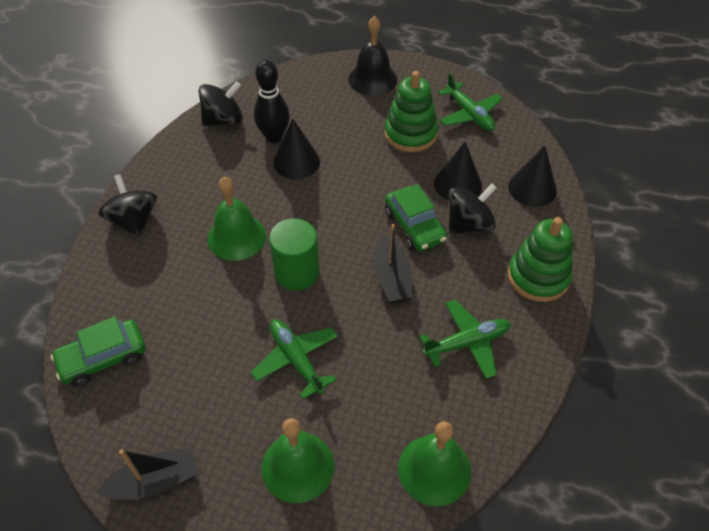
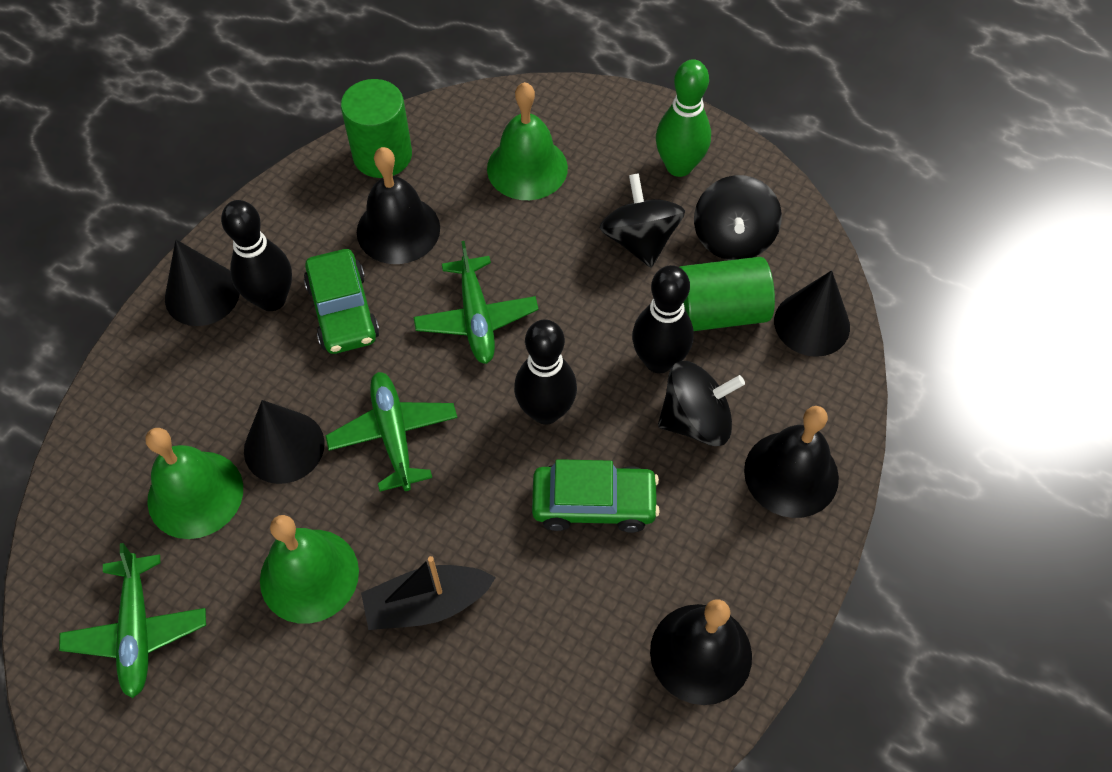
black bell: 1 -> 3
black boat: 2 -> 1
black bowling pin: 1 -> 3
green bowling pin: 0 -> 1
green cylinder: 1 -> 2
green stacking toy: 2 -> 0

